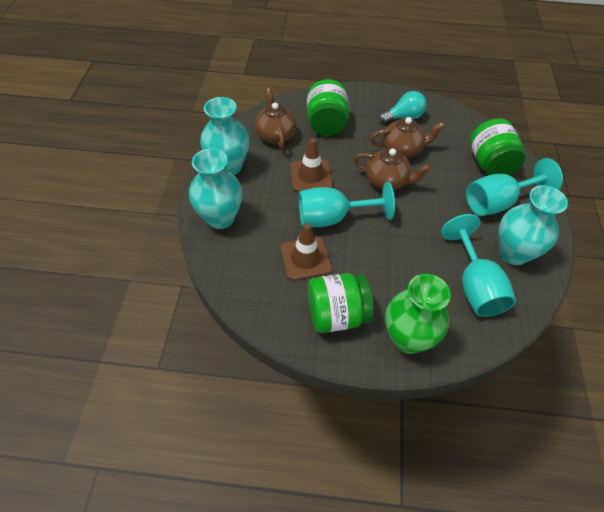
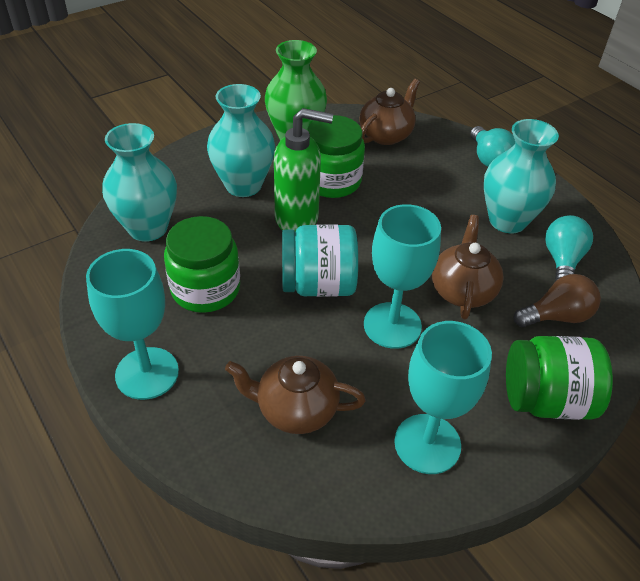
brown light bulb: 0 -> 1
brown traffic cone: 2 -> 0
green soap dispenser: 0 -> 1
turquoise jar: 0 -> 1
turquoise light bulb: 1 -> 2

